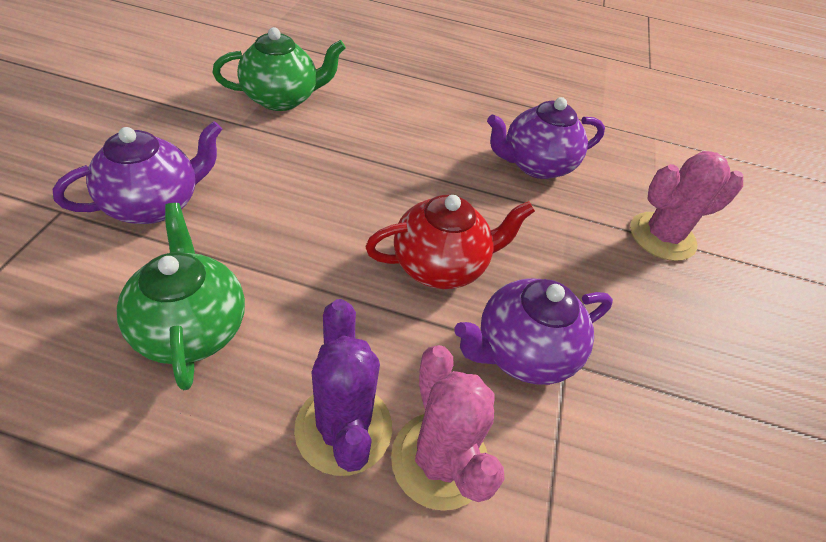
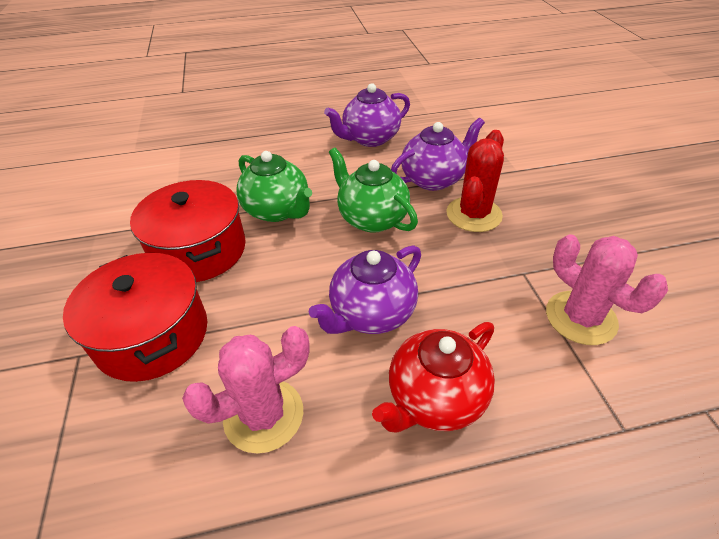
purple cactus: 1 -> 0
red cactus: 0 -> 1
red pot: 0 -> 2

